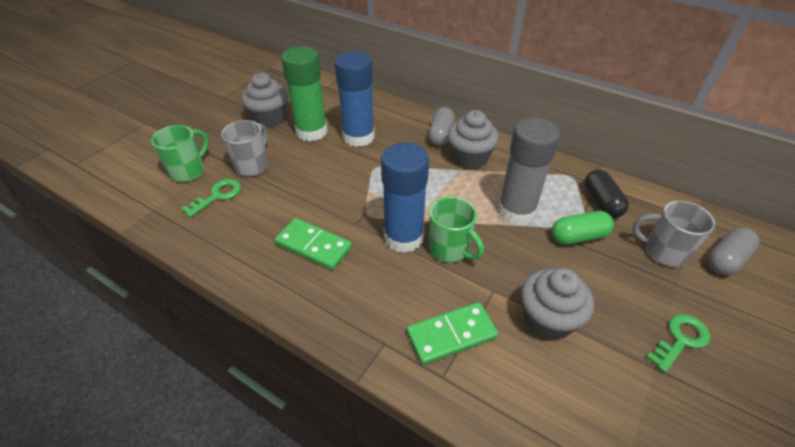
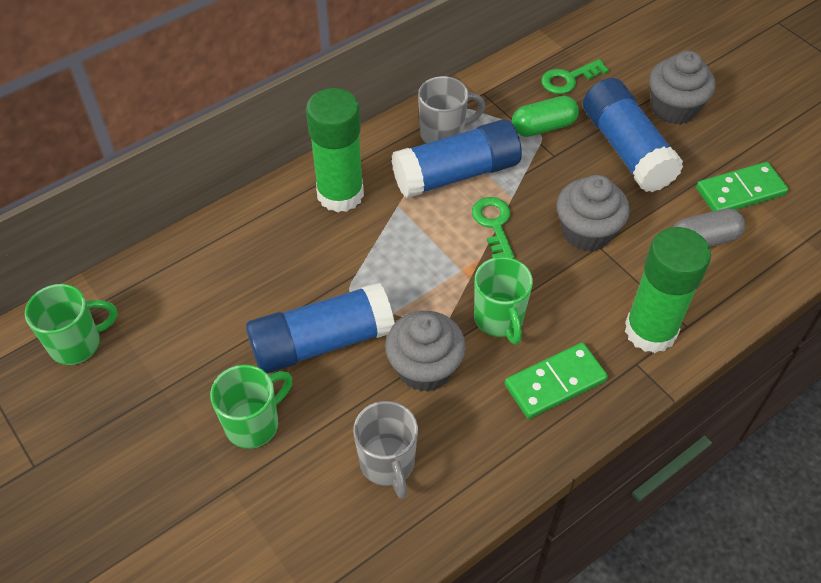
black capsule: 1 -> 0
blue glue stick: 2 -> 3
green glue stick: 1 -> 2
green mug: 2 -> 3
grey capsule: 2 -> 1
grey glue stick: 1 -> 0

